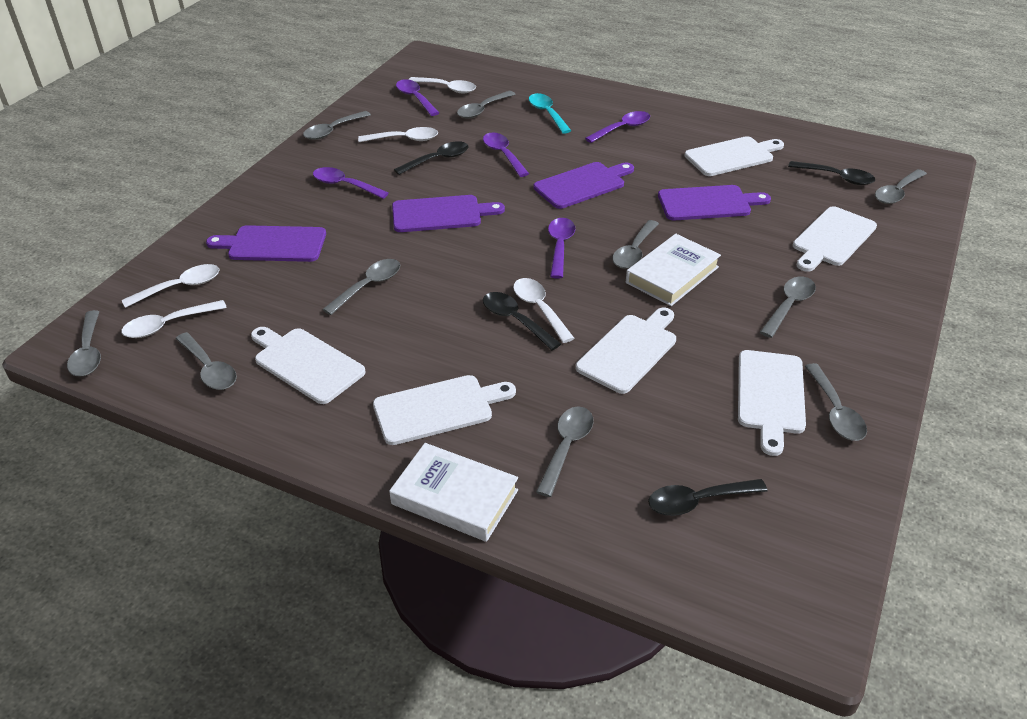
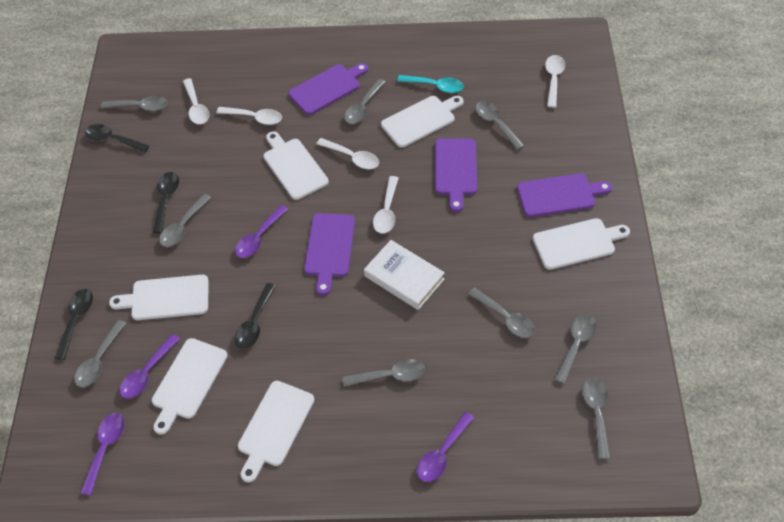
grey spoon: 10 -> 9
purple spoon: 5 -> 4
white book: 2 -> 1

